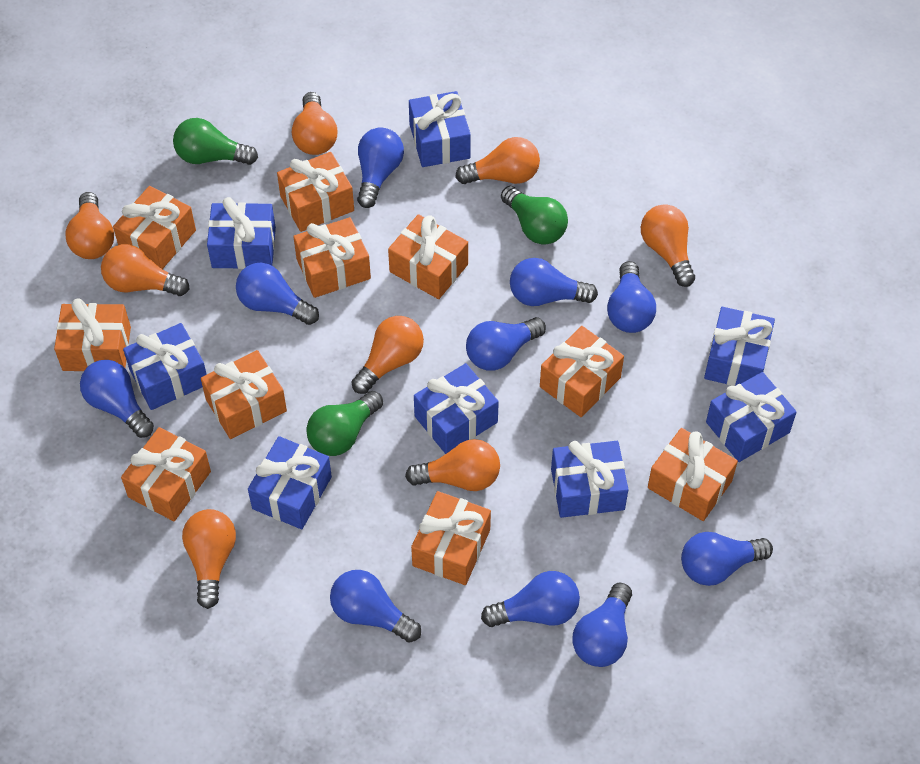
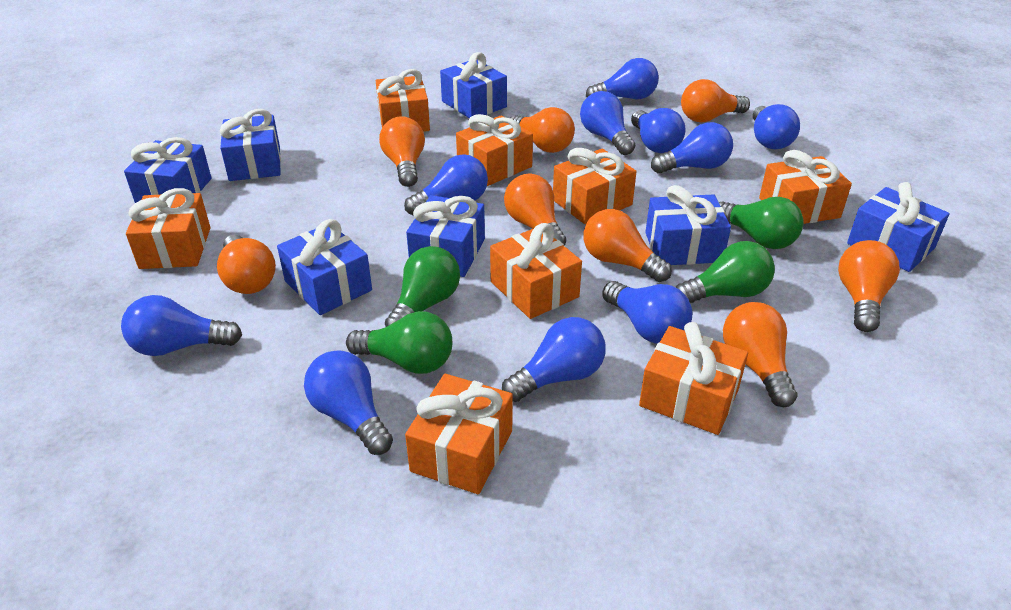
blue gift: 8 -> 7
green light bulb: 3 -> 4
orange gift: 10 -> 8

